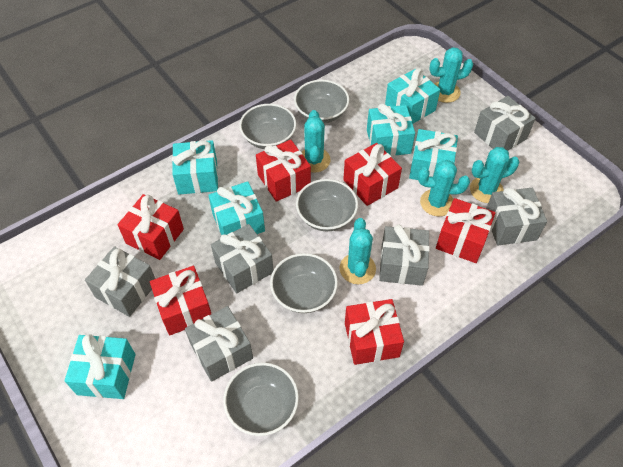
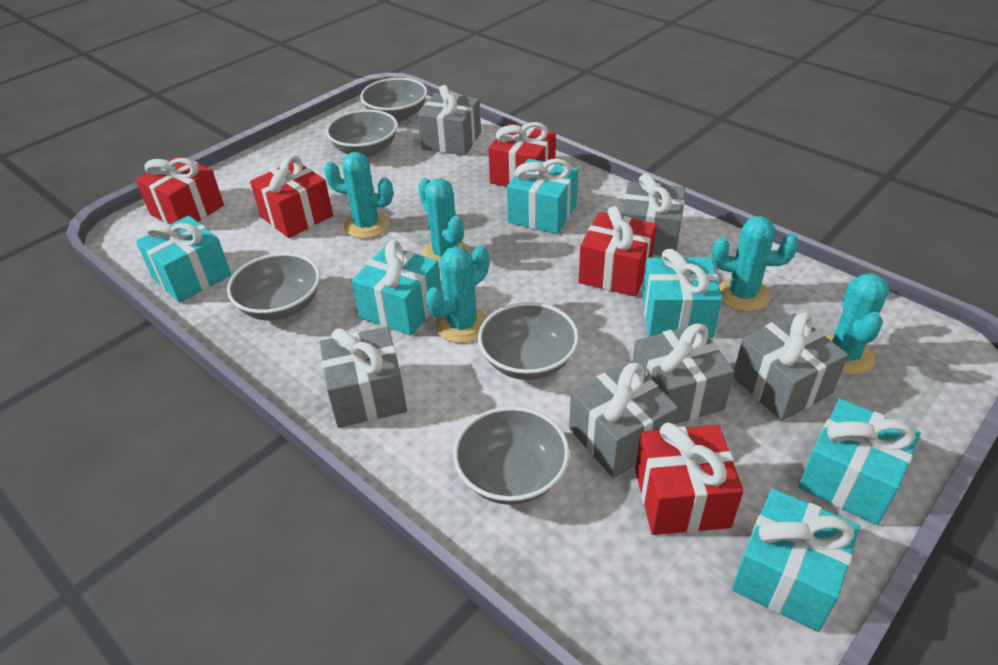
red gift: 6 -> 5

